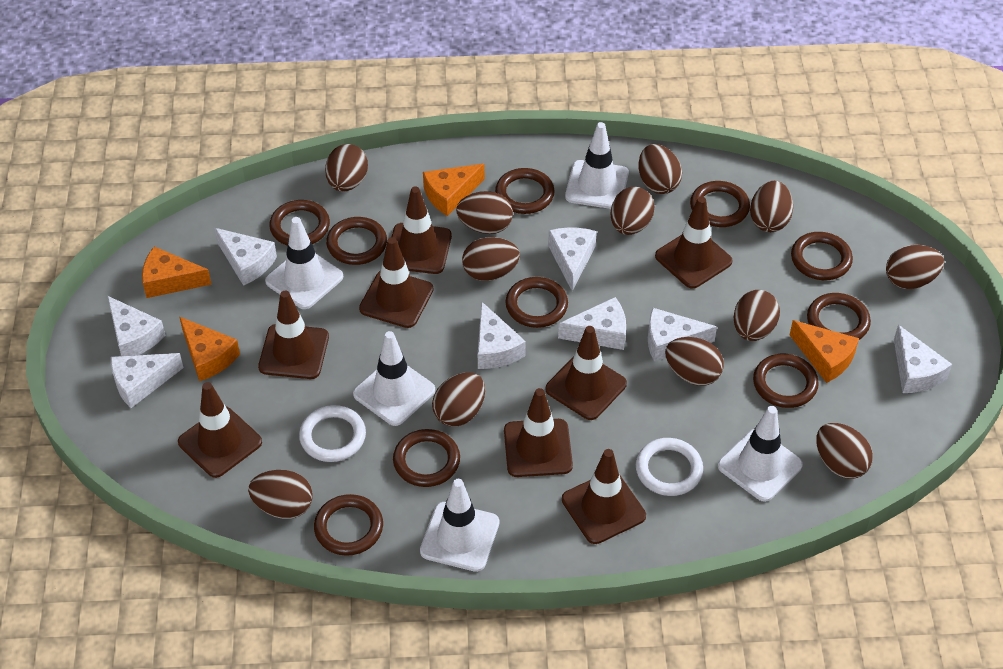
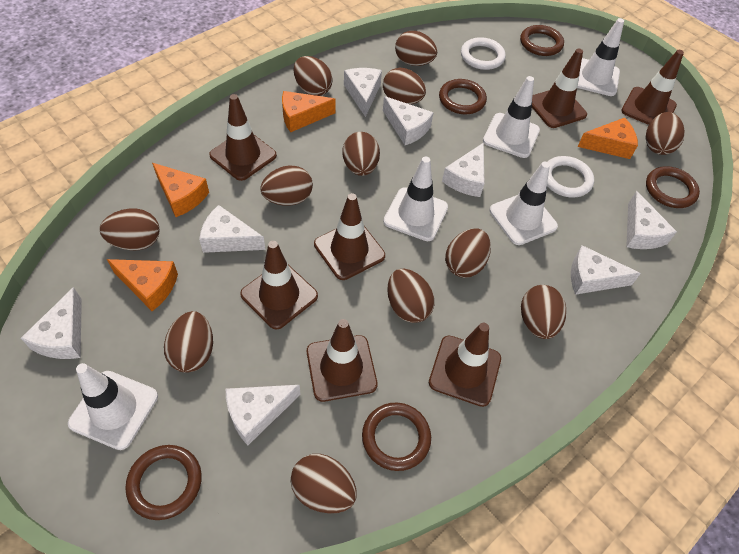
brown ring: 10 -> 5
brown traffic cone: 8 -> 7

